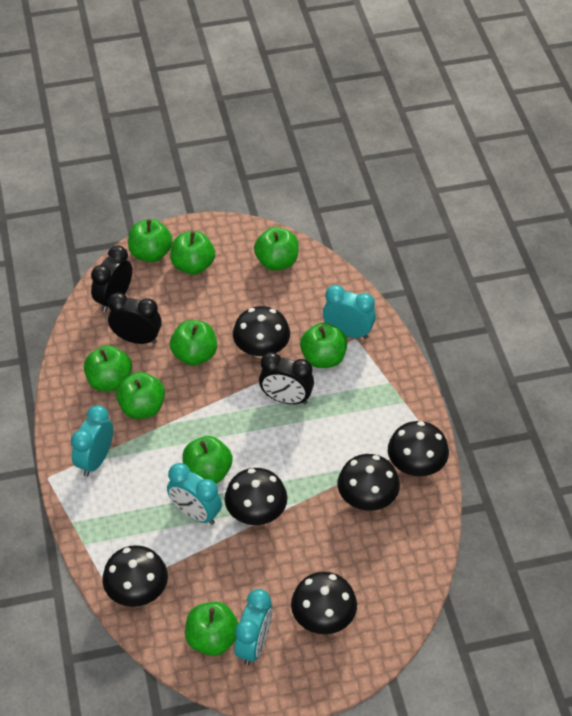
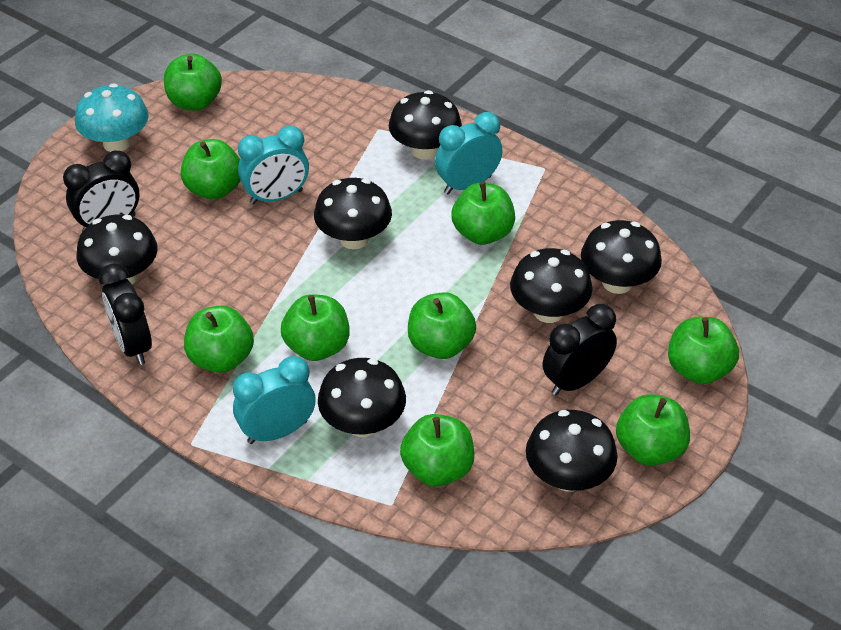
black mushroom: 6 -> 7
turquoise clock: 4 -> 3
turquoise mushroom: 0 -> 1

